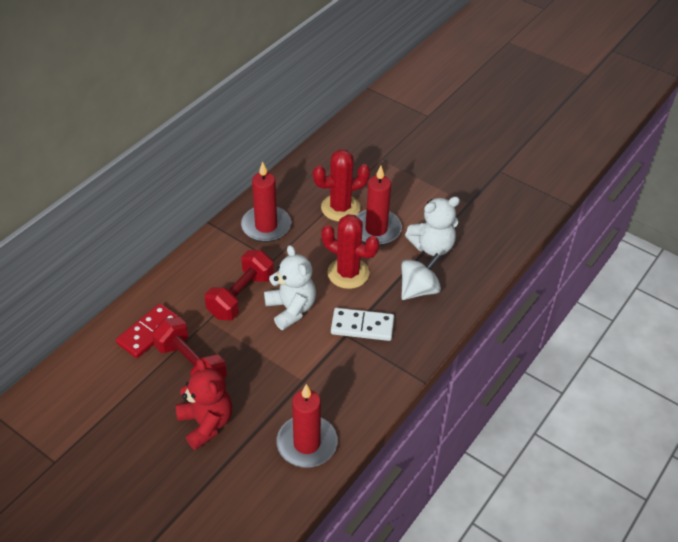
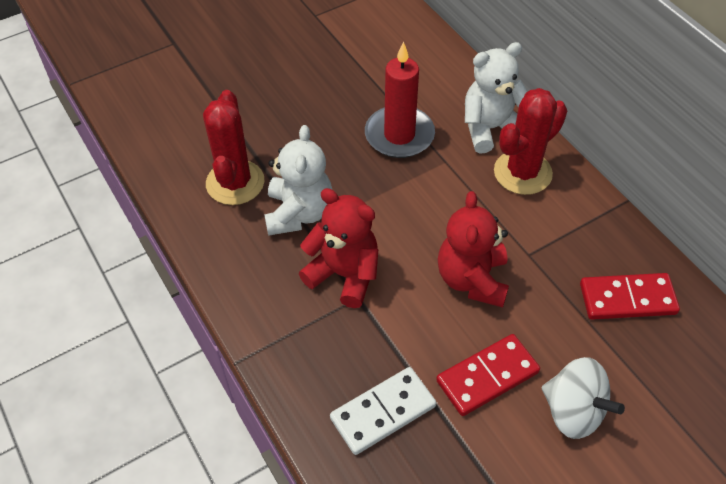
red candle: 3 -> 1
red domino: 1 -> 2
red dumbbell: 2 -> 0
red teddy bear: 1 -> 2

